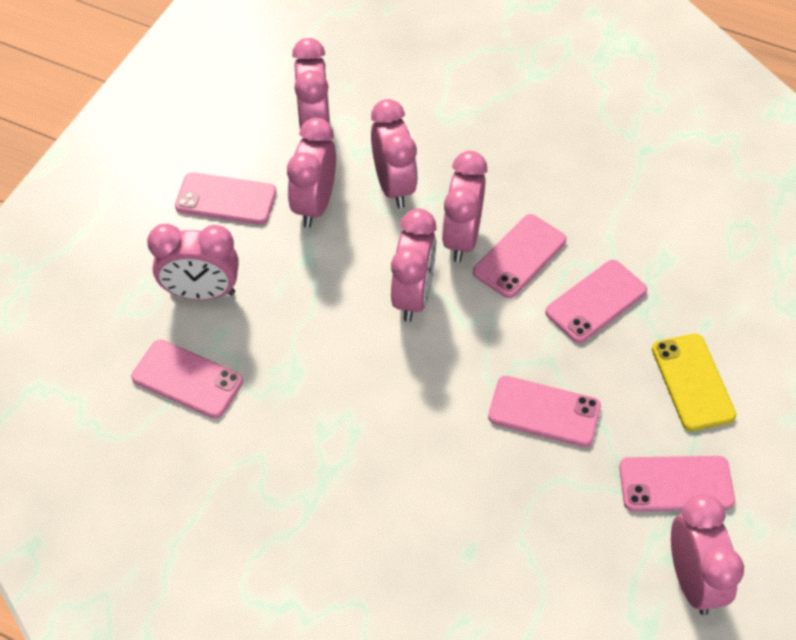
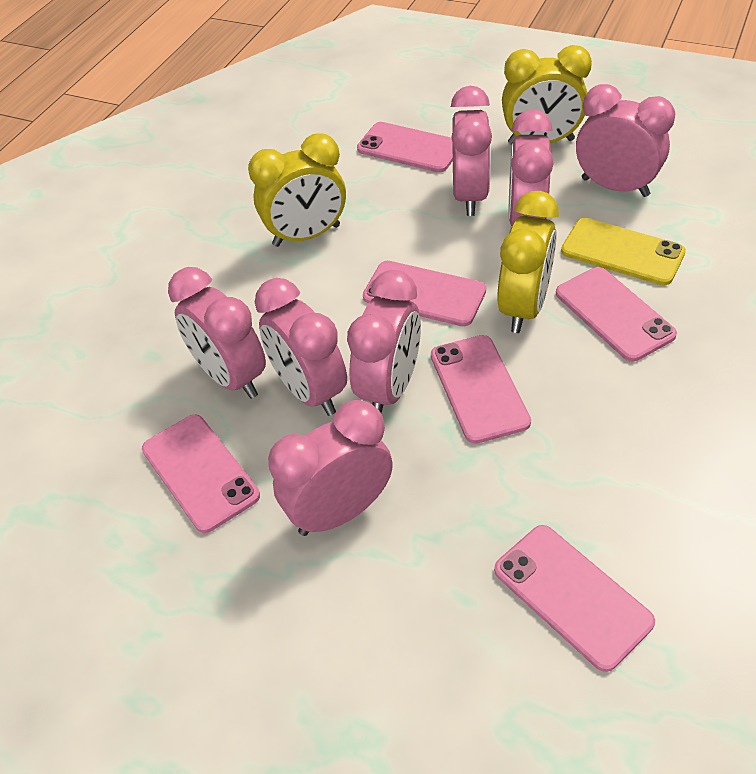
yellow clock: 0 -> 3

